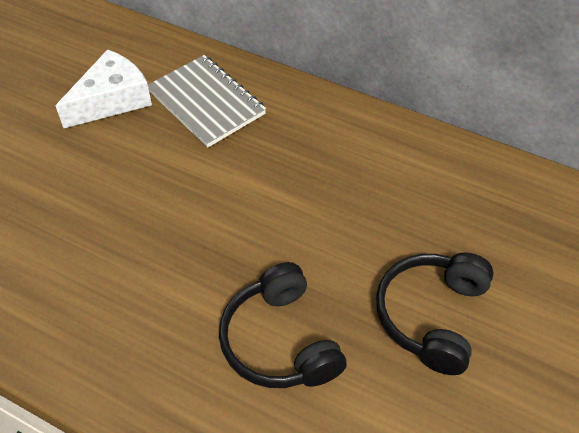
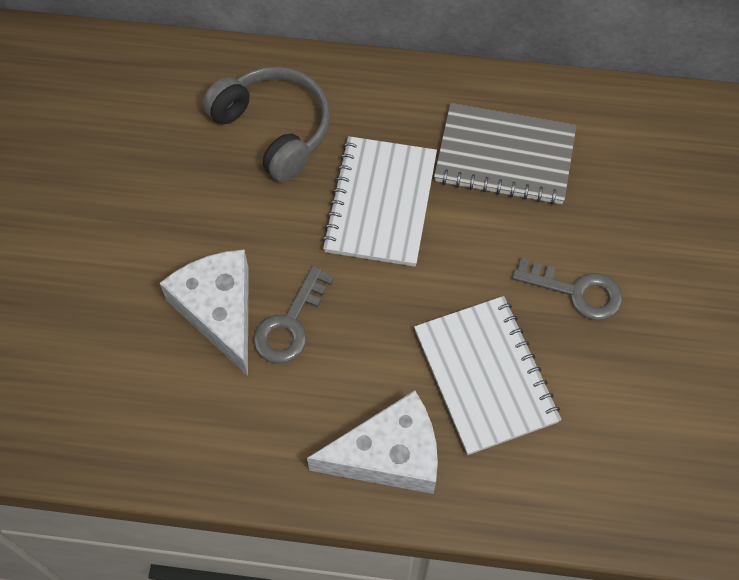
black headphones: 2 -> 0
grey headphones: 0 -> 1
grey key: 0 -> 2
white cheese: 1 -> 2
white notebook: 0 -> 2

